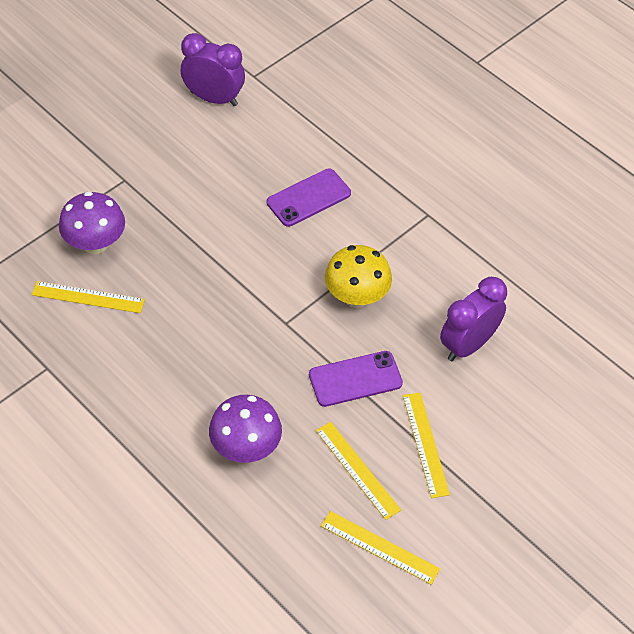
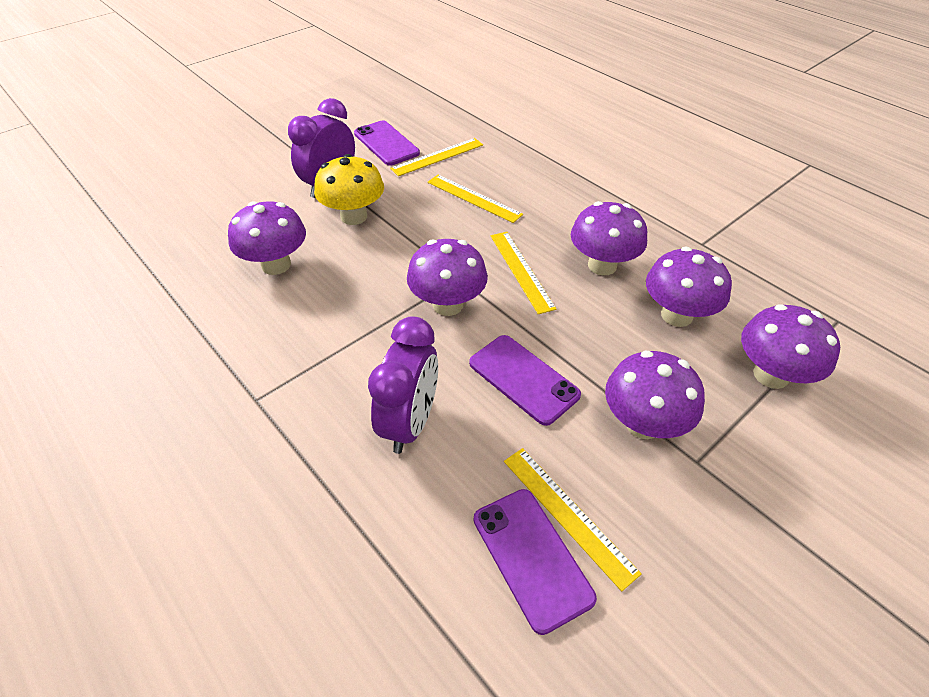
purple mushroom: 2 -> 6
purple phone: 2 -> 3

